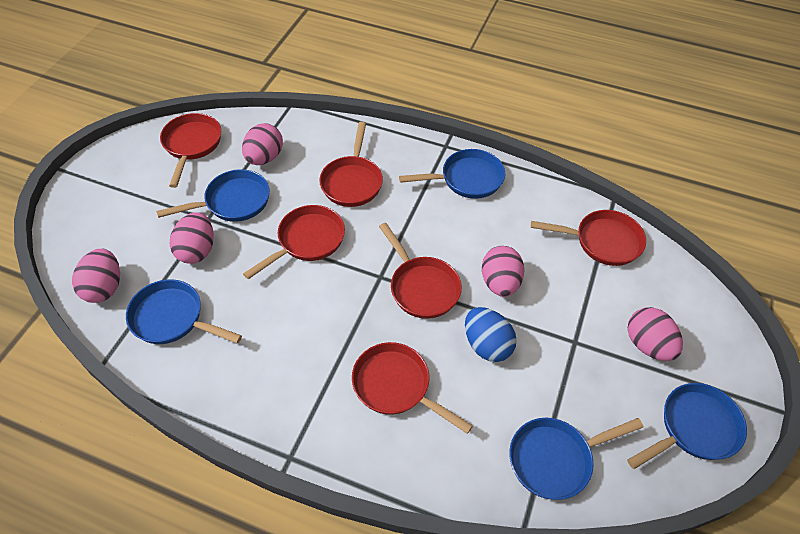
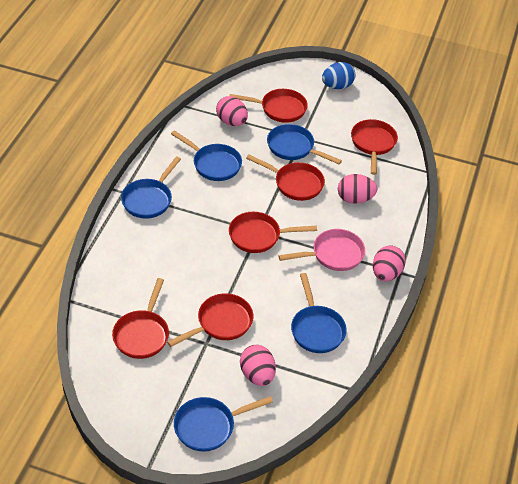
pink egg: 5 -> 4
pink pan: 0 -> 1

